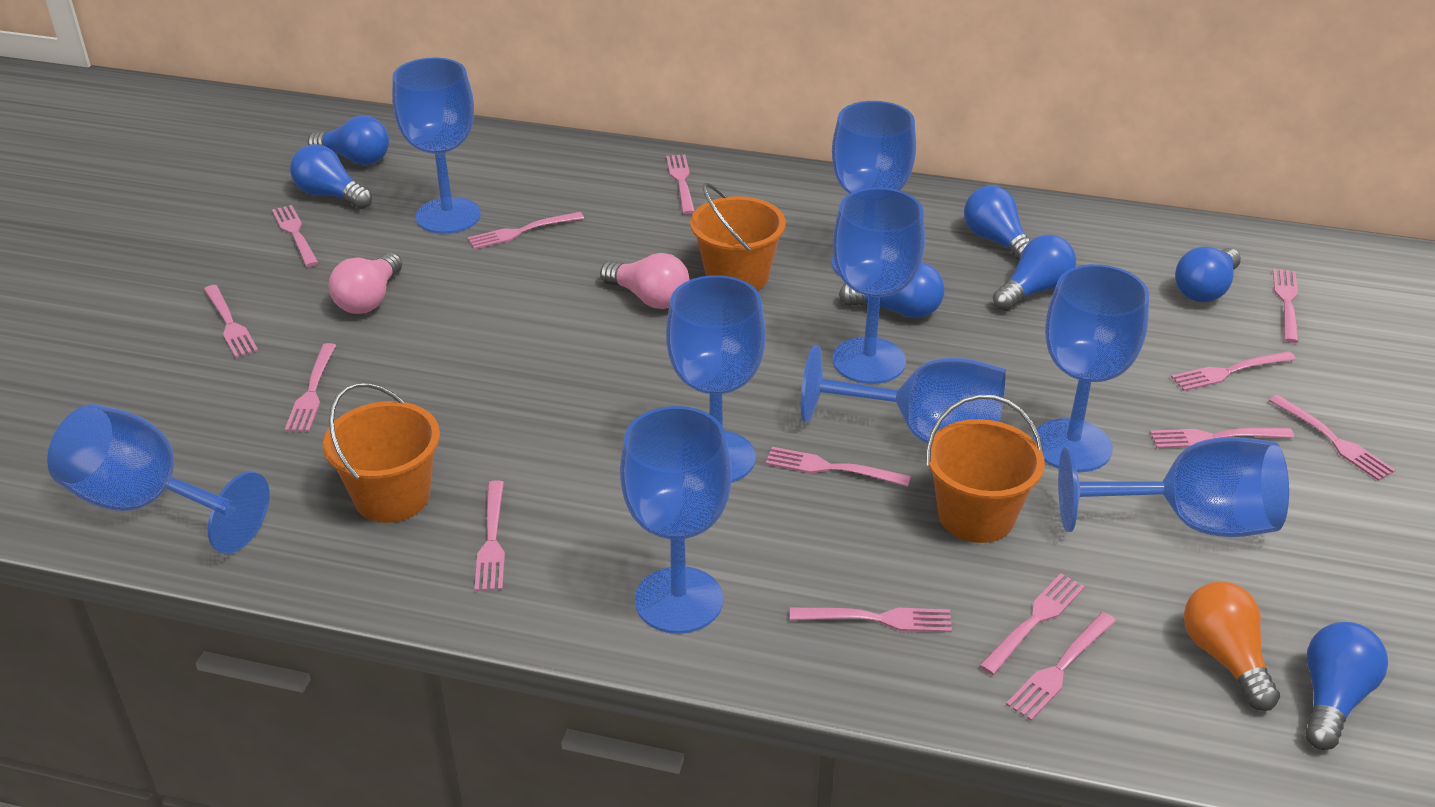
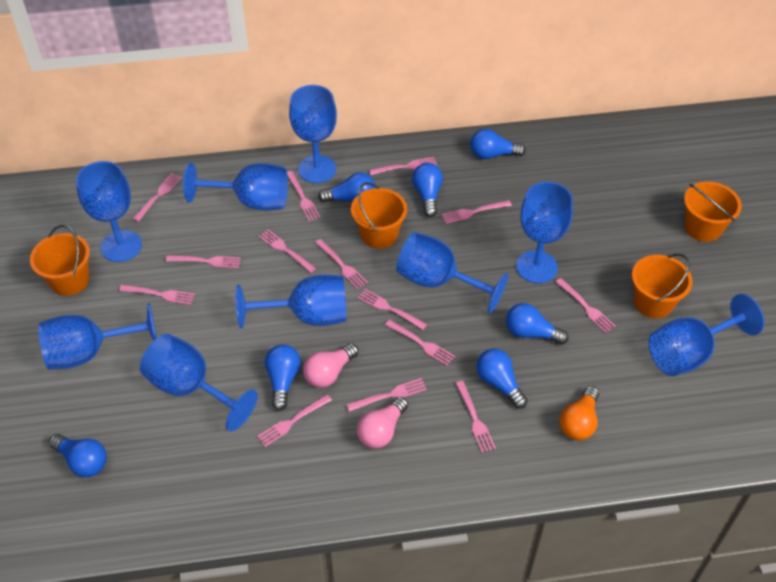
orange bucket: 3 -> 4

